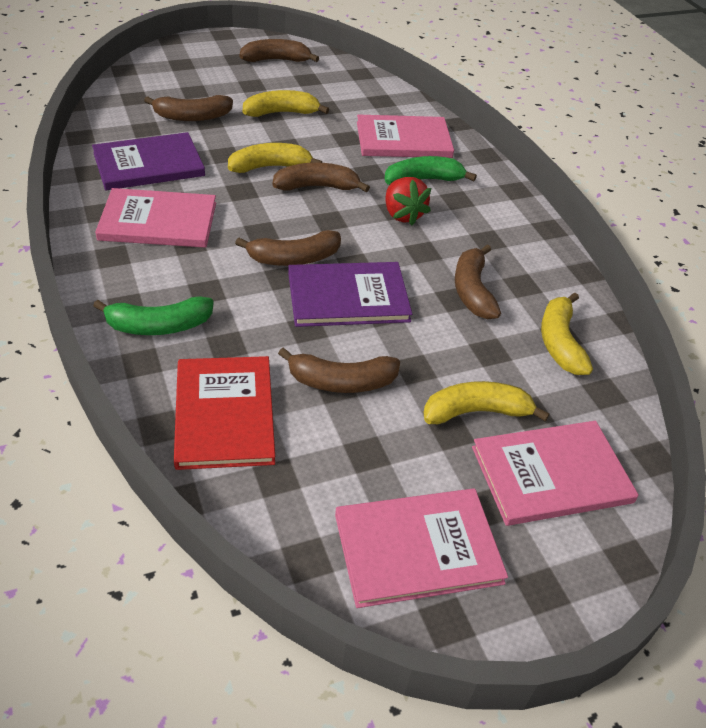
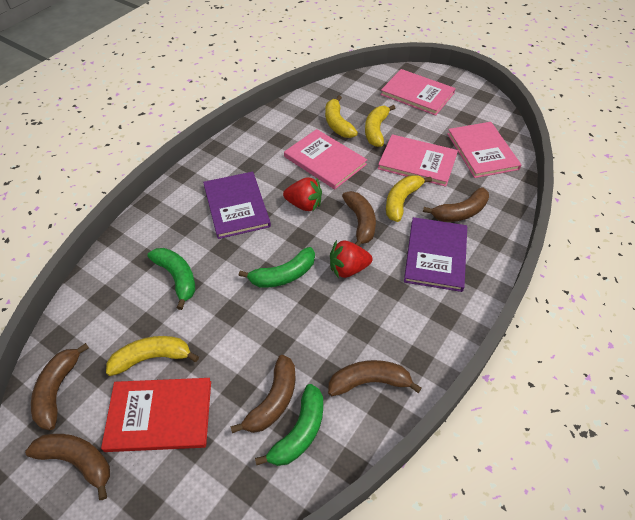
green banana: 2 -> 3
red strawberry: 1 -> 2

